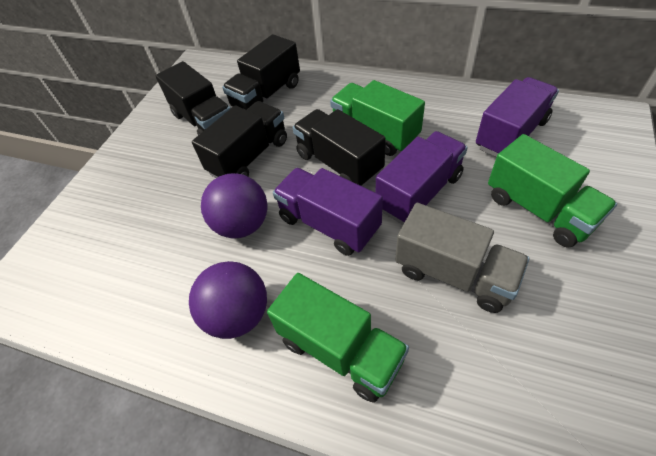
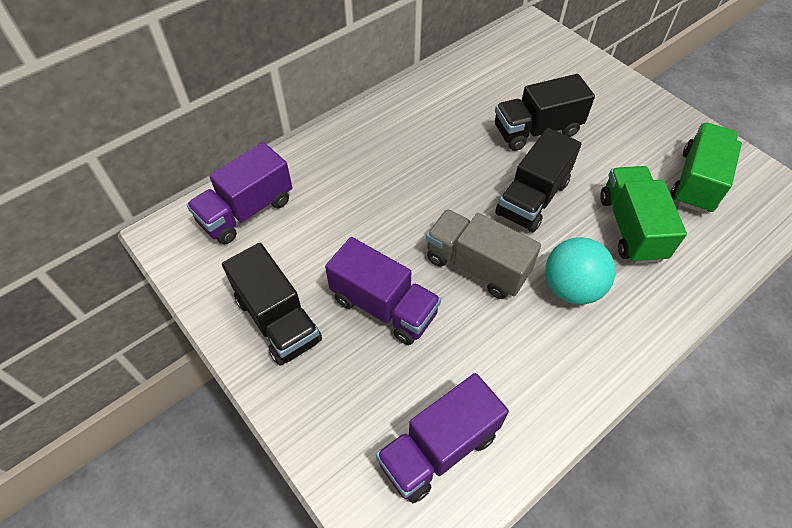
black truck: 4 -> 3
green truck: 3 -> 2
purple ball: 2 -> 0
turquoise ball: 0 -> 1

